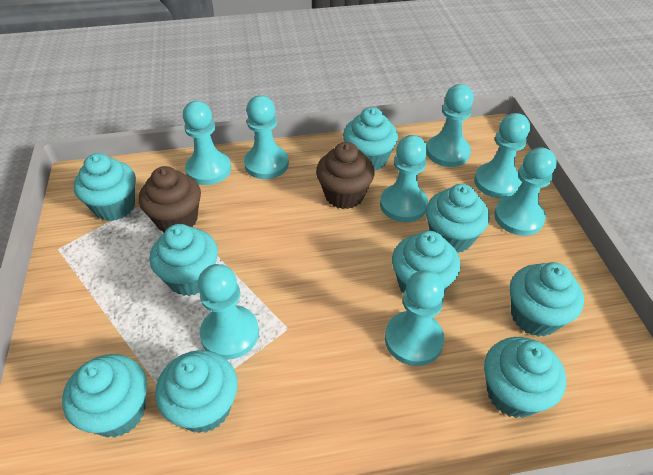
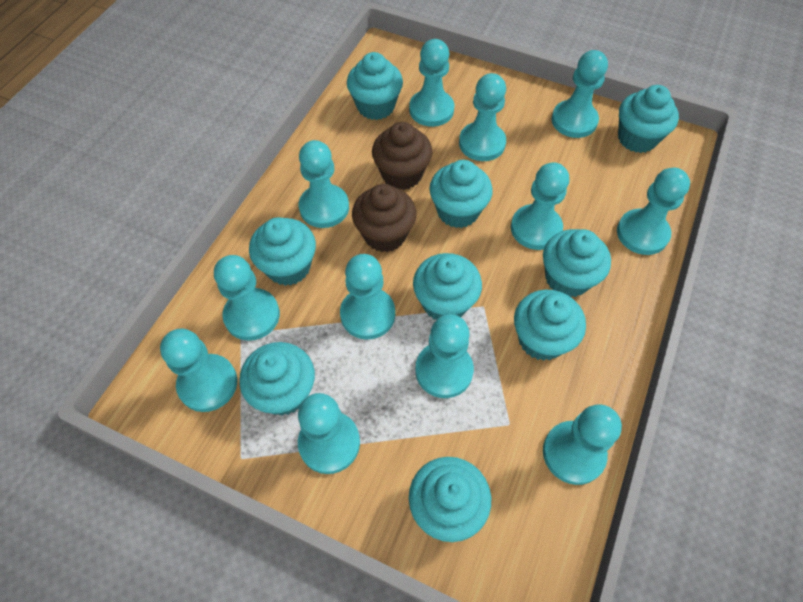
turquoise pawn: 8 -> 12

